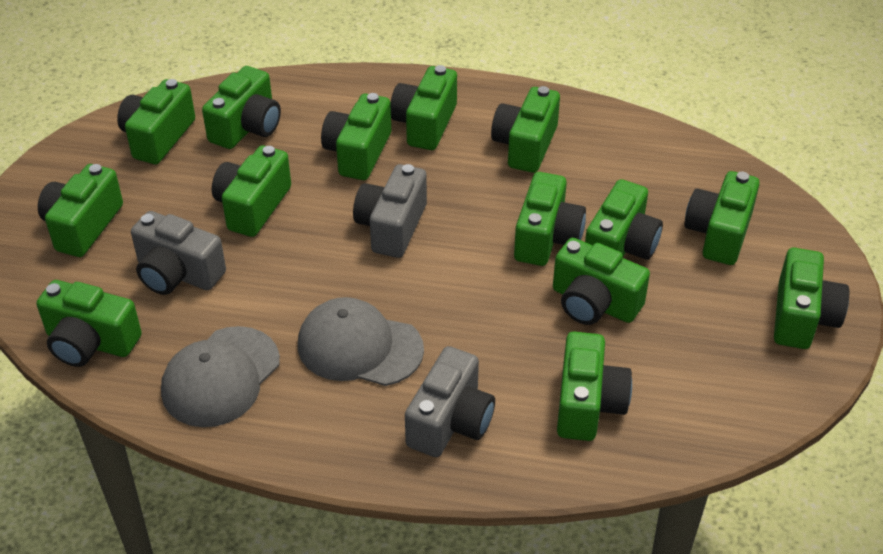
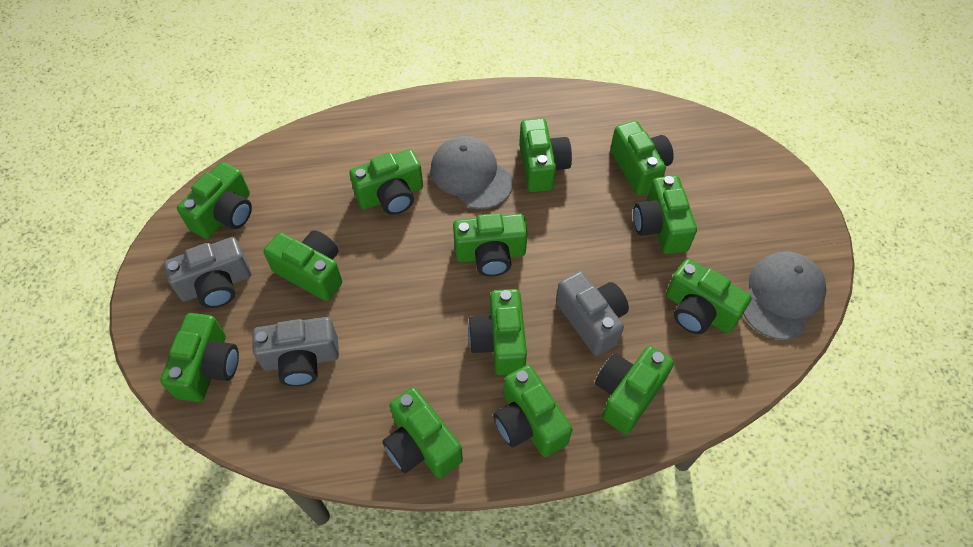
green camera: 14 -> 13

